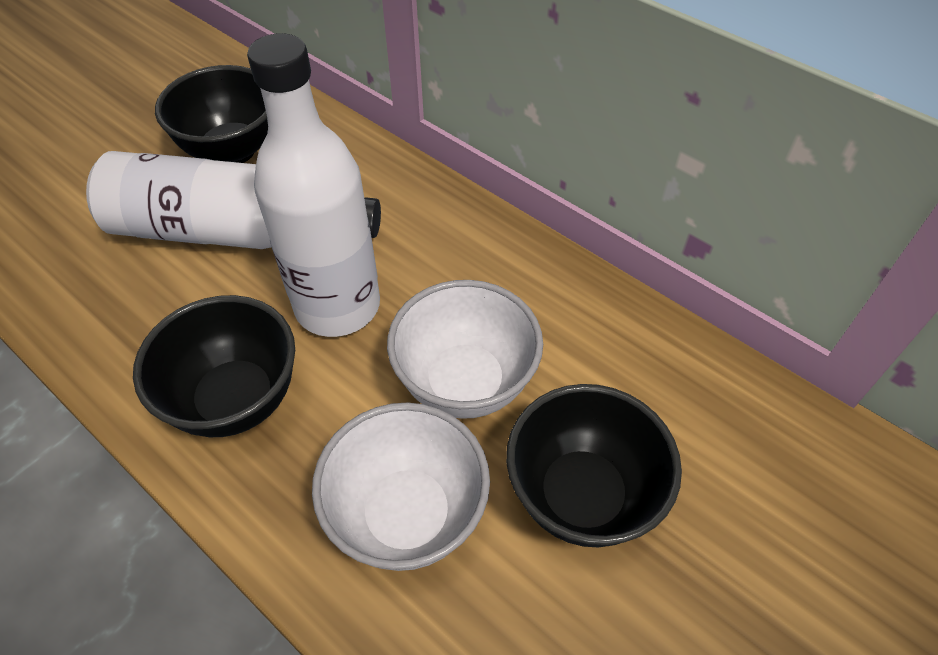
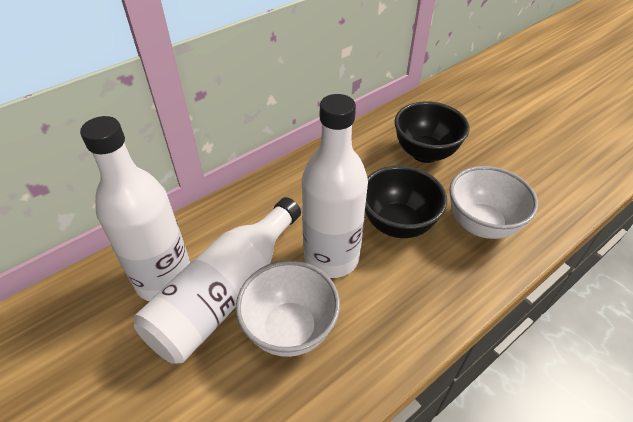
black bowl: 3 -> 2
white bottle: 2 -> 3

